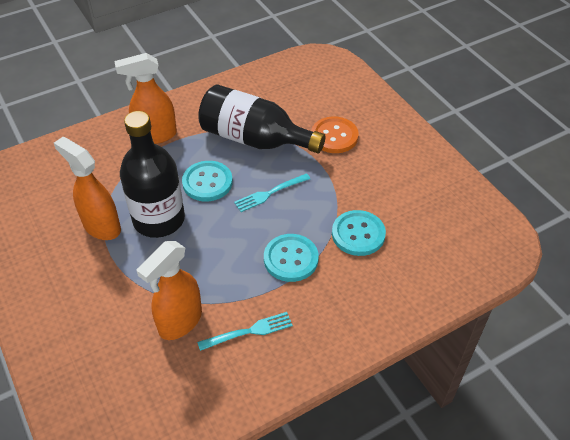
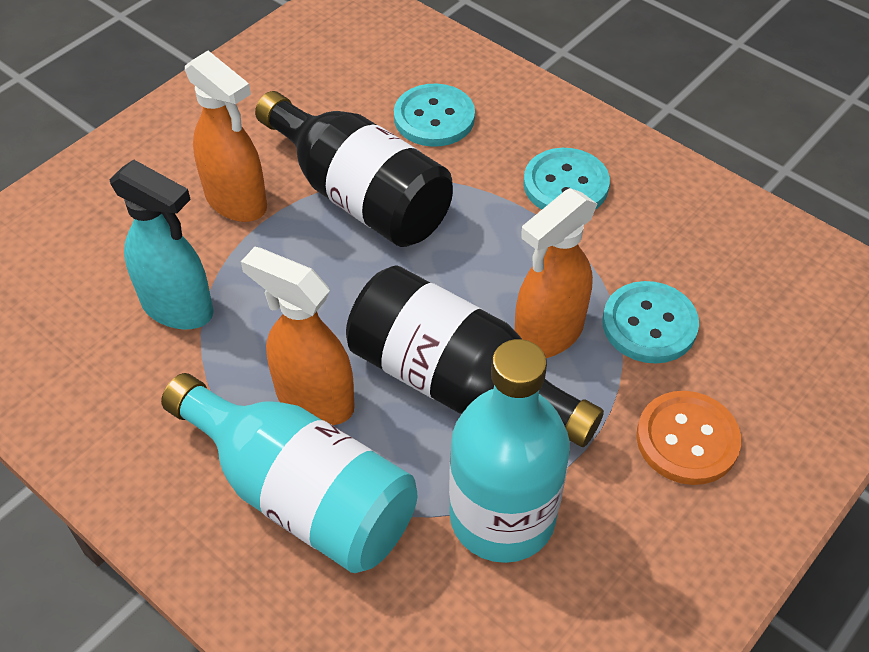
turquoise bottle: 0 -> 2
turquoise fork: 2 -> 0
turquoise spray bottle: 0 -> 1

